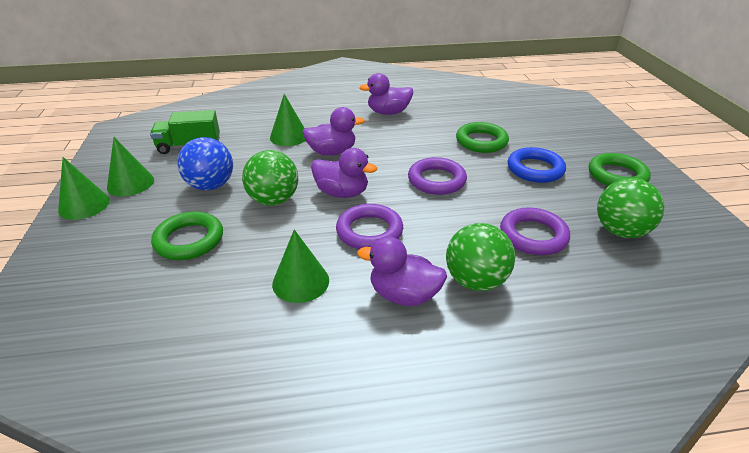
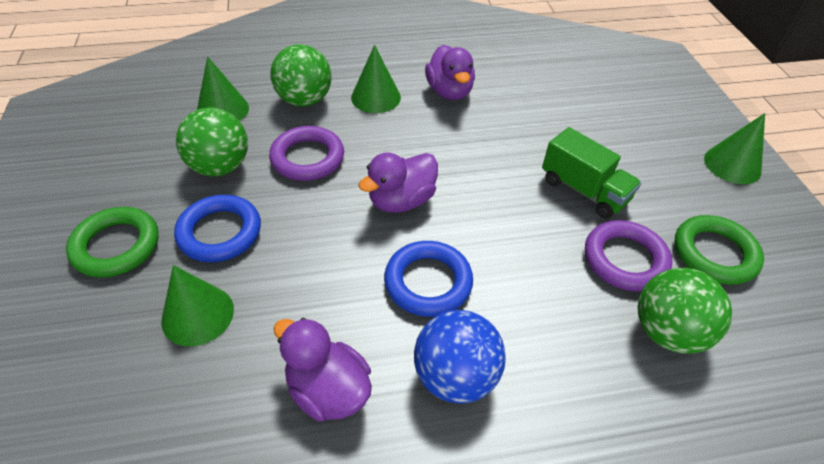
blue ring: 1 -> 2
green ring: 3 -> 2
purple duck: 4 -> 3
purple ring: 3 -> 2

